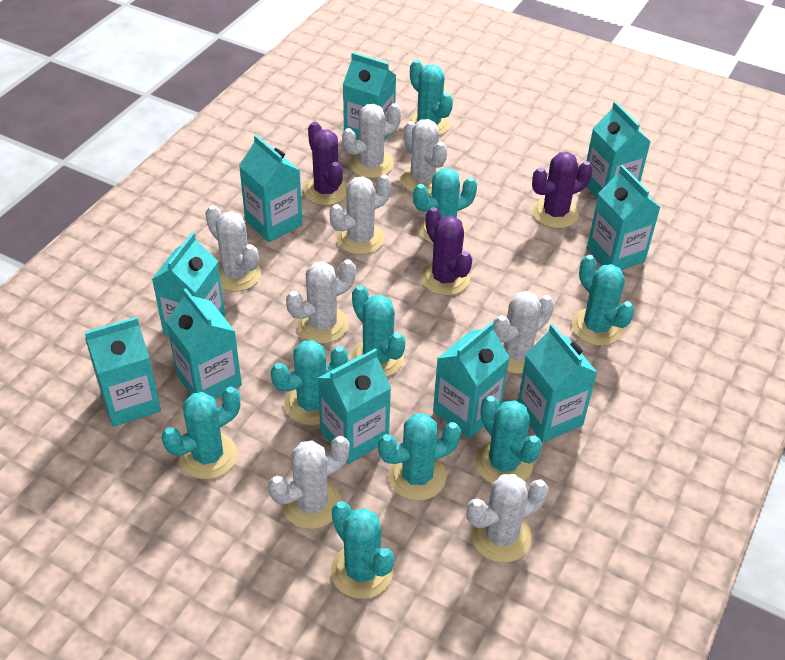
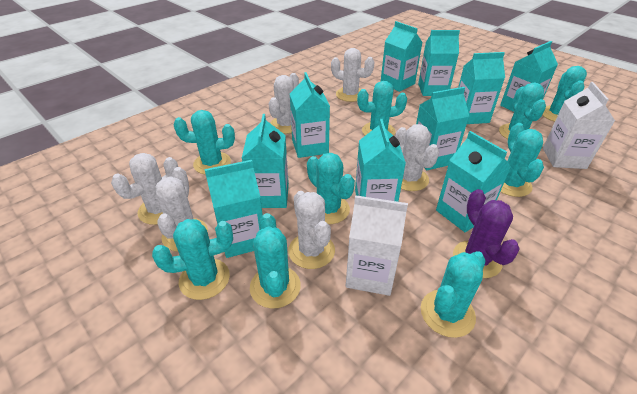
purple cactus: 3 -> 1
white cactus: 8 -> 6
white carton: 0 -> 2

